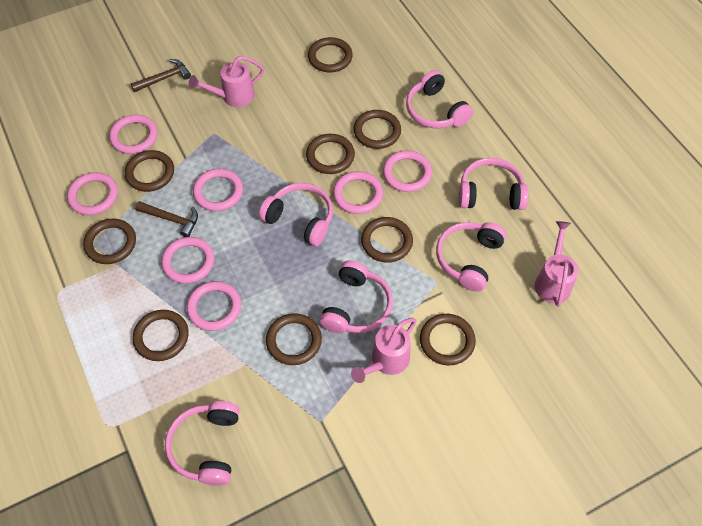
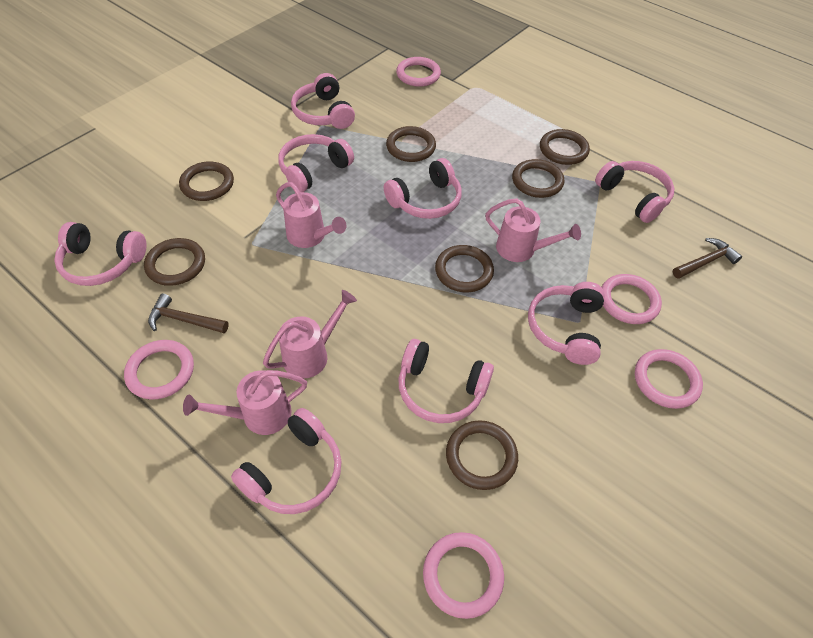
brown ring: 9 -> 7
pink headphones: 6 -> 8
pink ring: 7 -> 5
pink watering can: 3 -> 4

